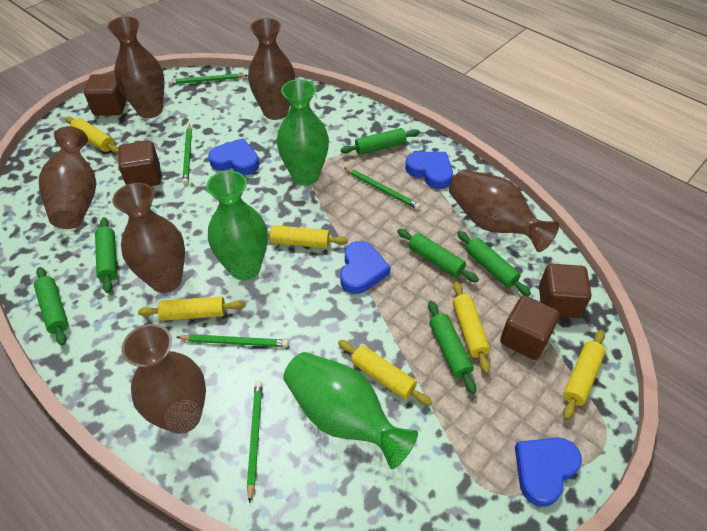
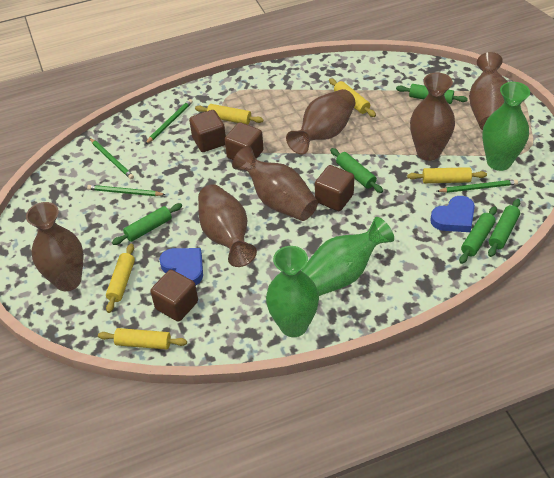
blue heart: 4 -> 2
green pencil: 5 -> 4
green rolling pin: 6 -> 5
yellow rolling pin: 6 -> 5

